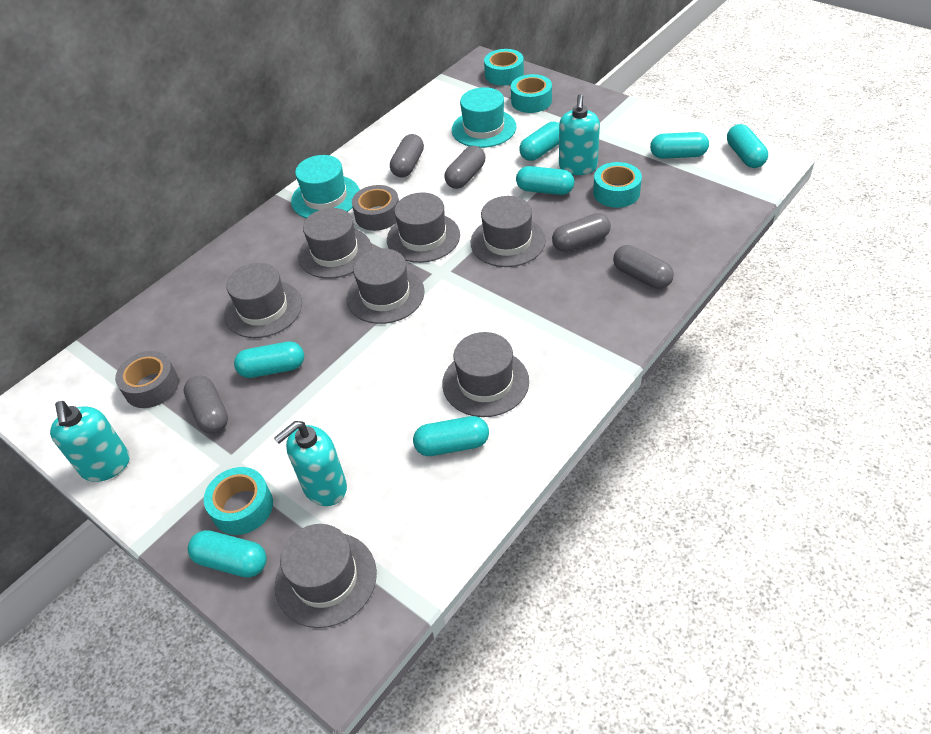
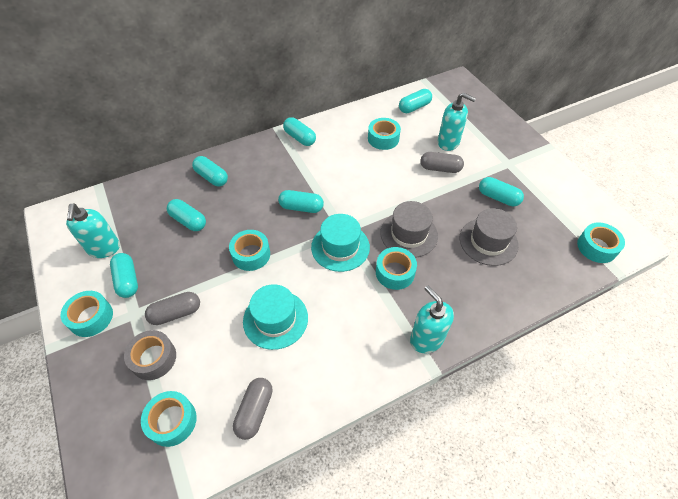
grey capsule: 5 -> 3
grey hat: 7 -> 2
grey tape: 2 -> 1
turquoise tape: 4 -> 6

